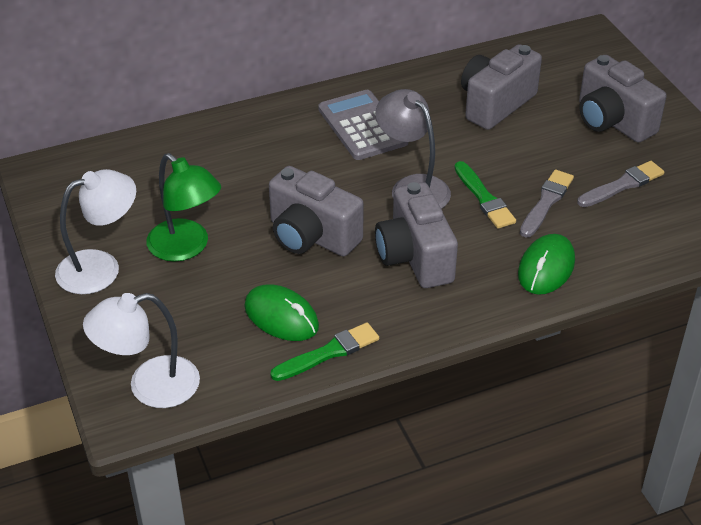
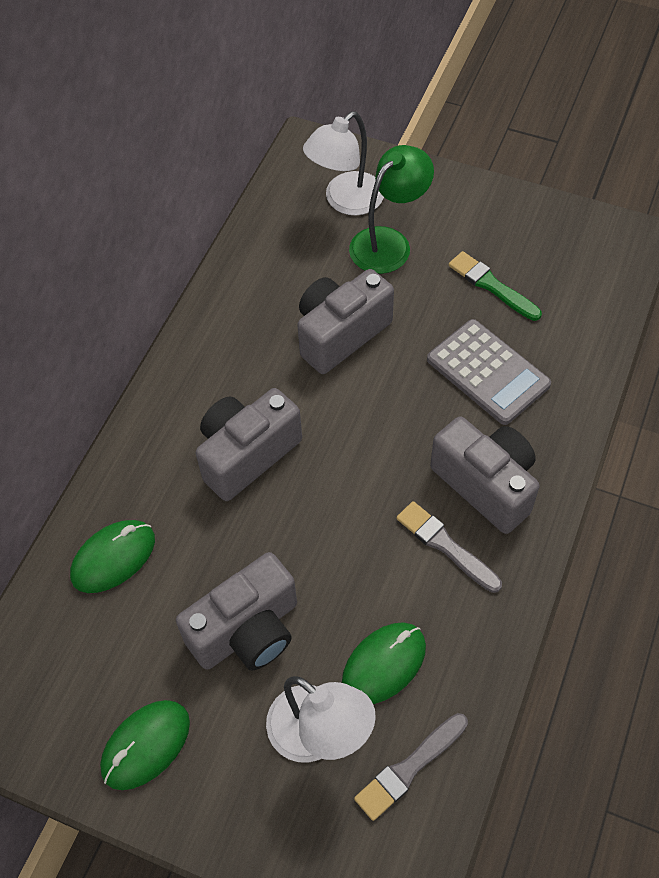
green brush: 2 -> 1
green mouse: 2 -> 3
grey lamp: 1 -> 0

